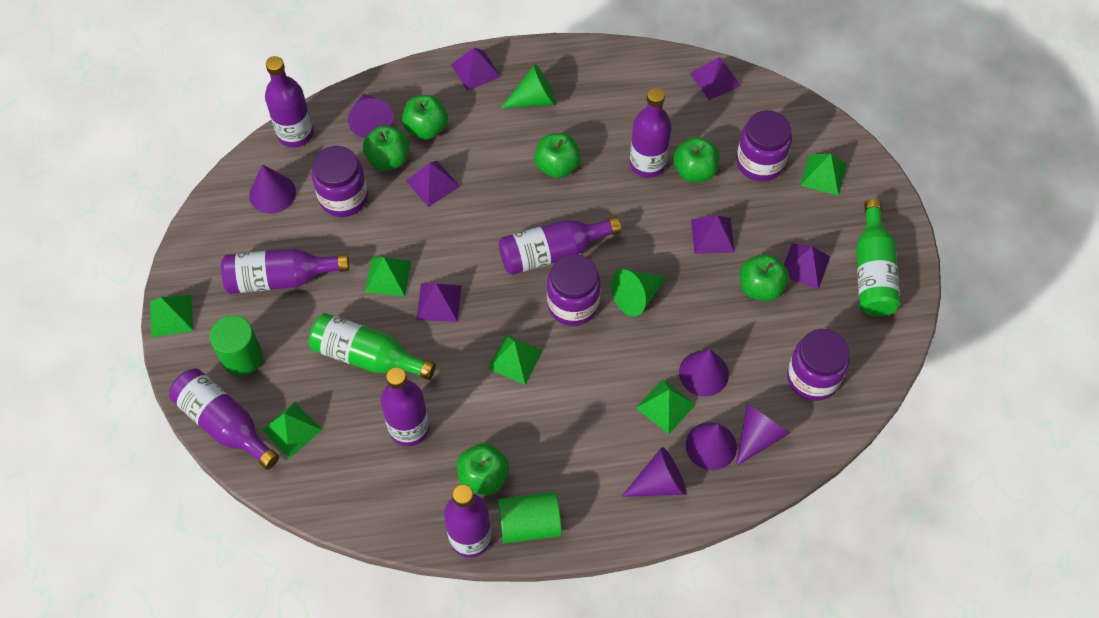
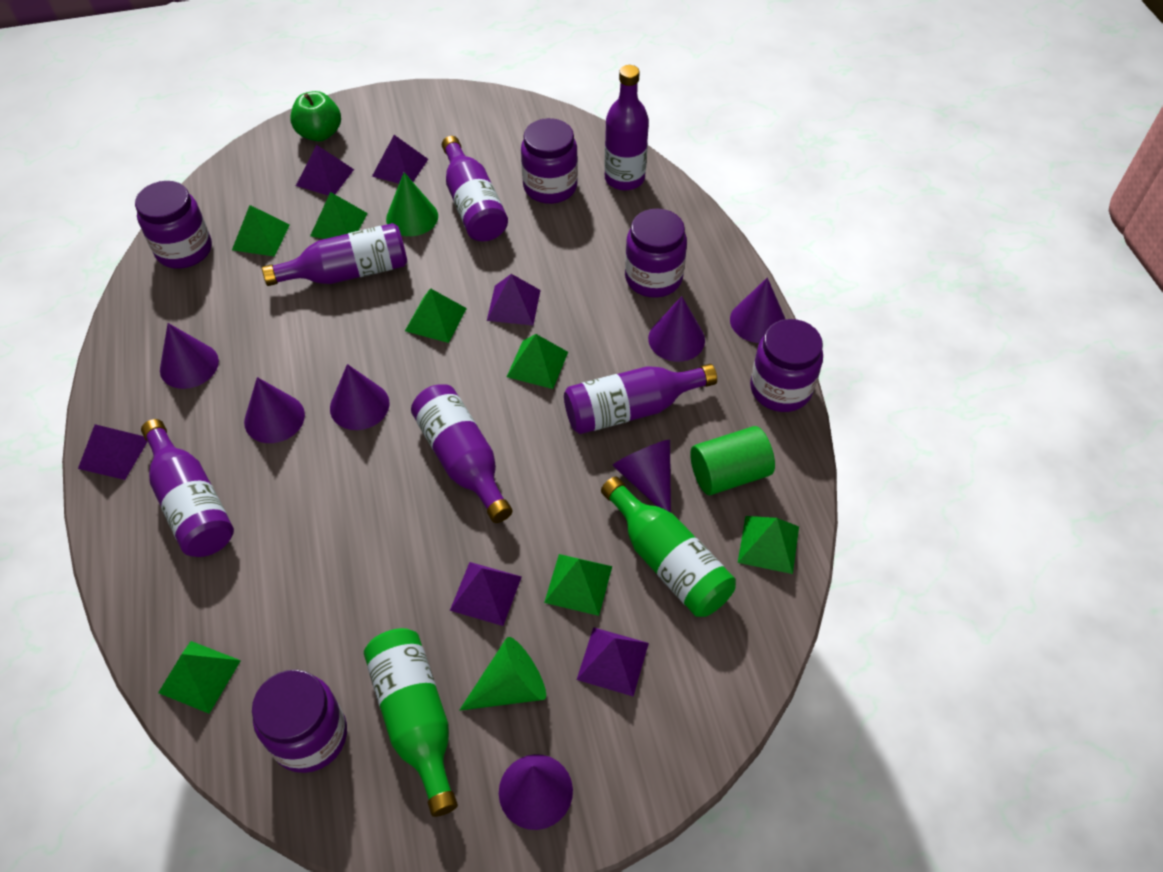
green apple: 6 -> 1
green cylinder: 2 -> 1
green pyramid: 6 -> 7
purple bottle: 7 -> 6
purple cone: 6 -> 7
purple jar: 4 -> 5

